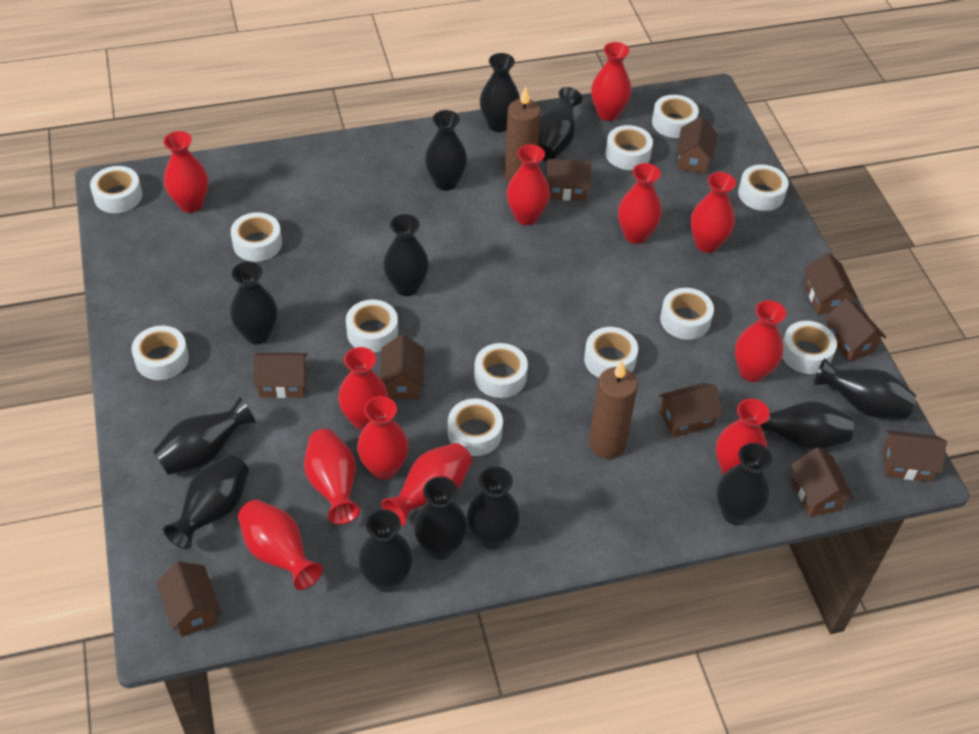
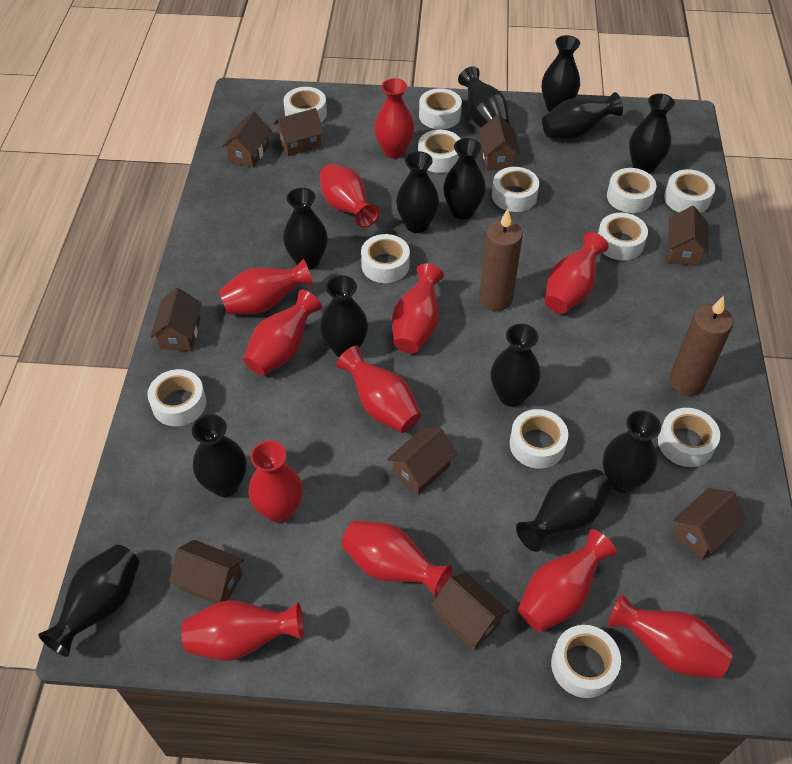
brown house: 10 -> 9

